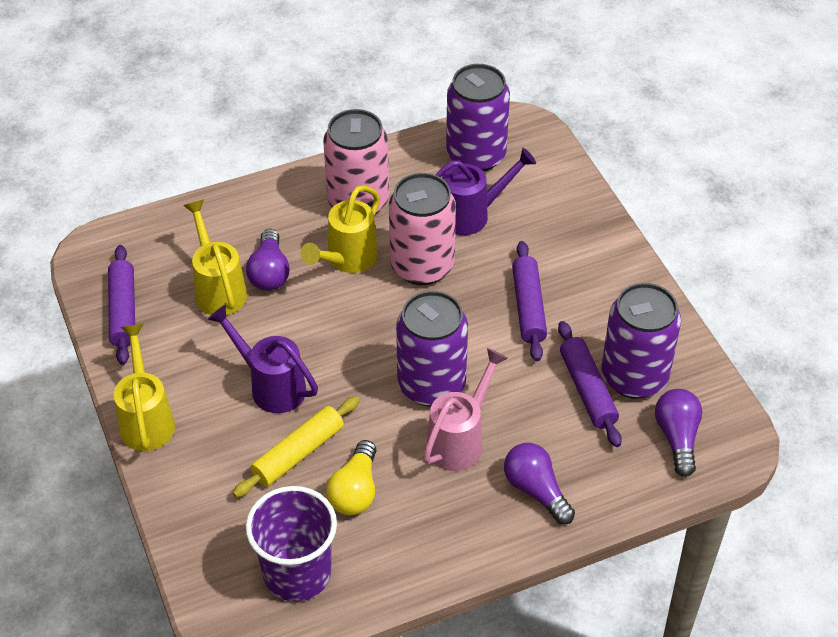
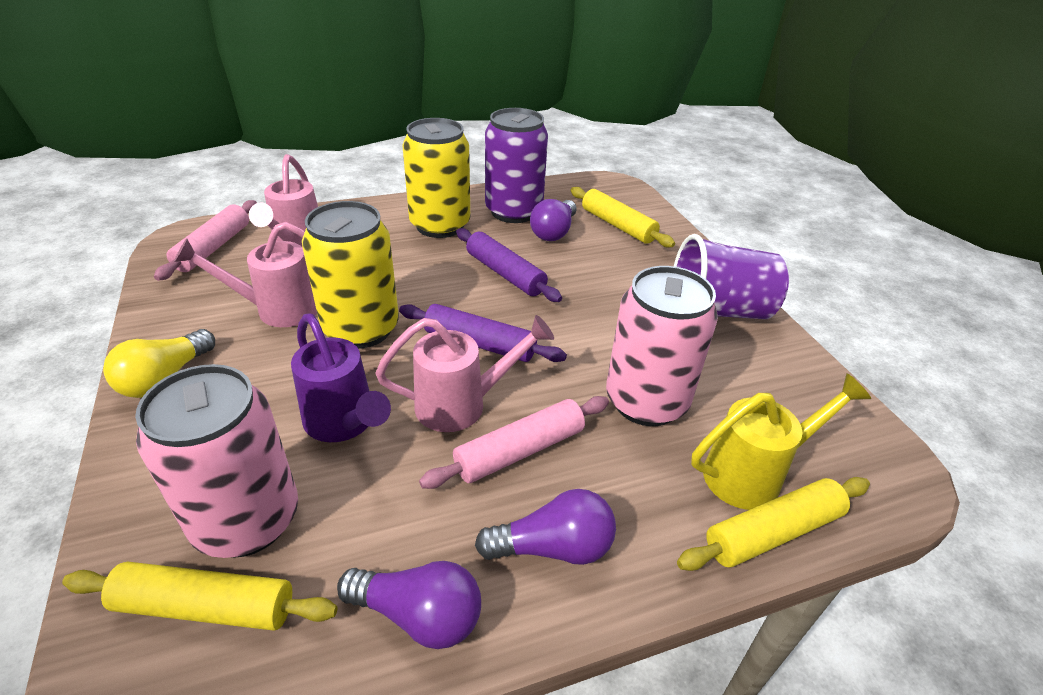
pink rolling pin: 0 -> 2
pink watering can: 1 -> 3
purple can: 3 -> 1
purple rolling pin: 3 -> 2
purple watering can: 2 -> 1
yellow can: 0 -> 2
yellow rolling pin: 1 -> 3
yellow watering can: 3 -> 1

